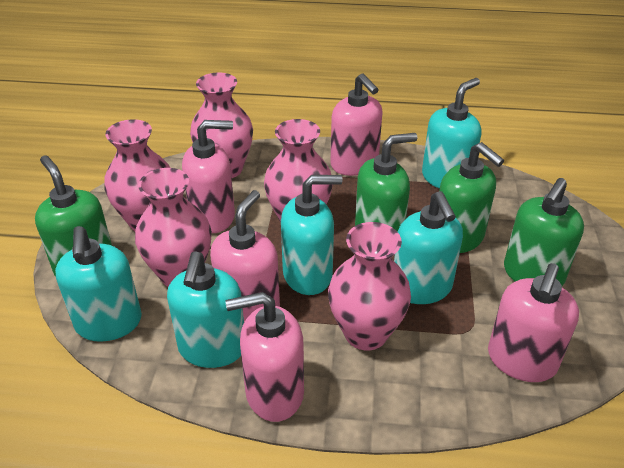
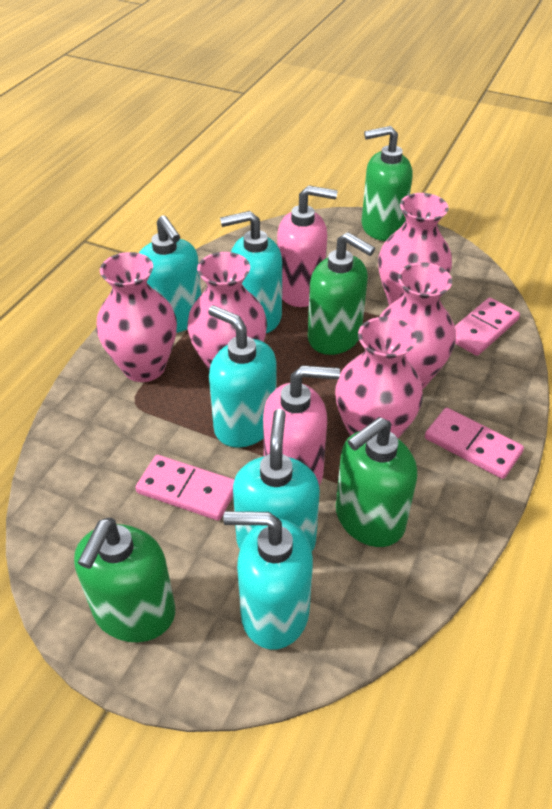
pink domino: 0 -> 3
pink soap dispenser: 5 -> 2

